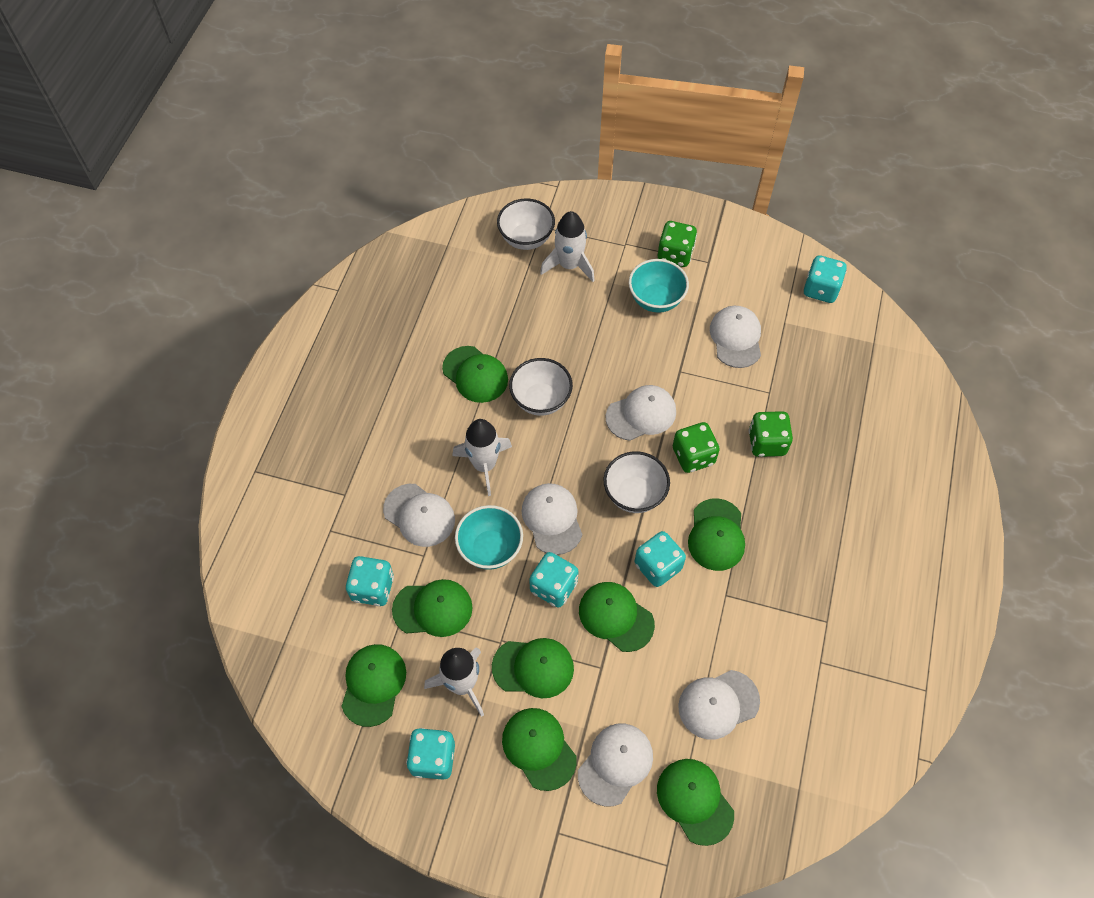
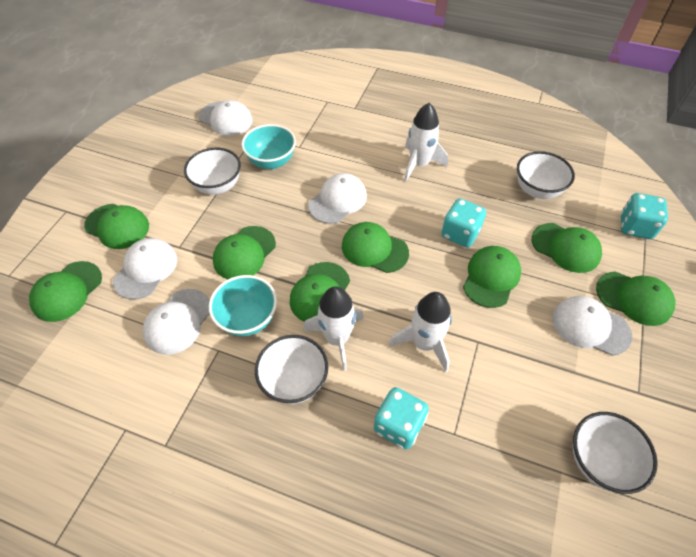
green dice: 3 -> 0
turquoise dice: 5 -> 3
white bowl: 3 -> 4
white cap: 6 -> 5

